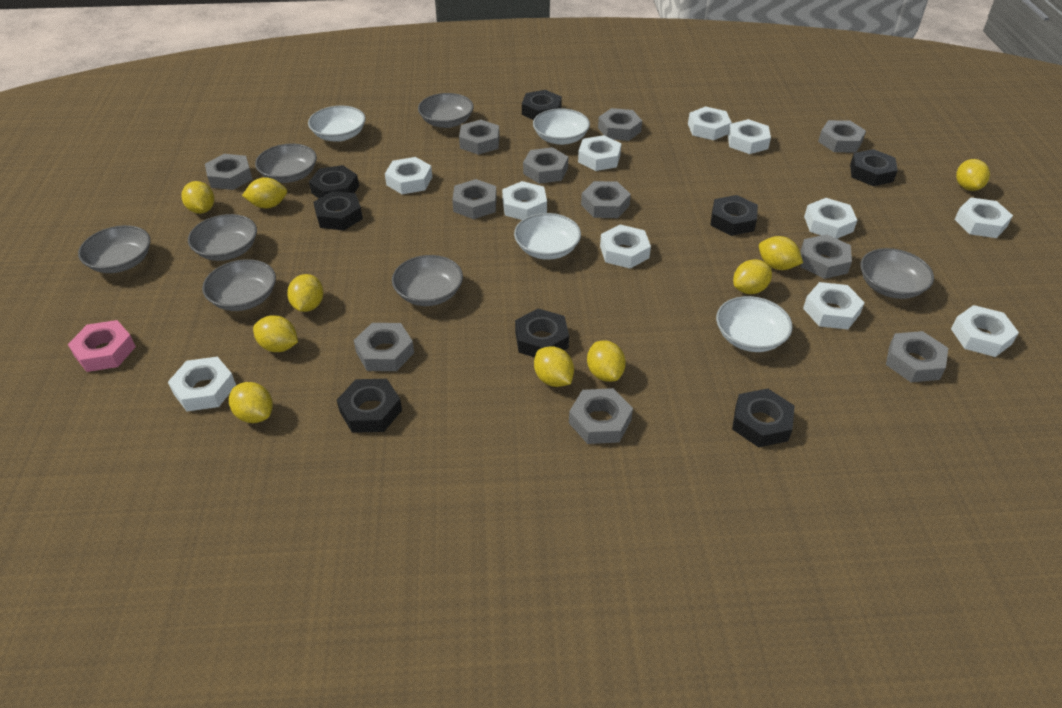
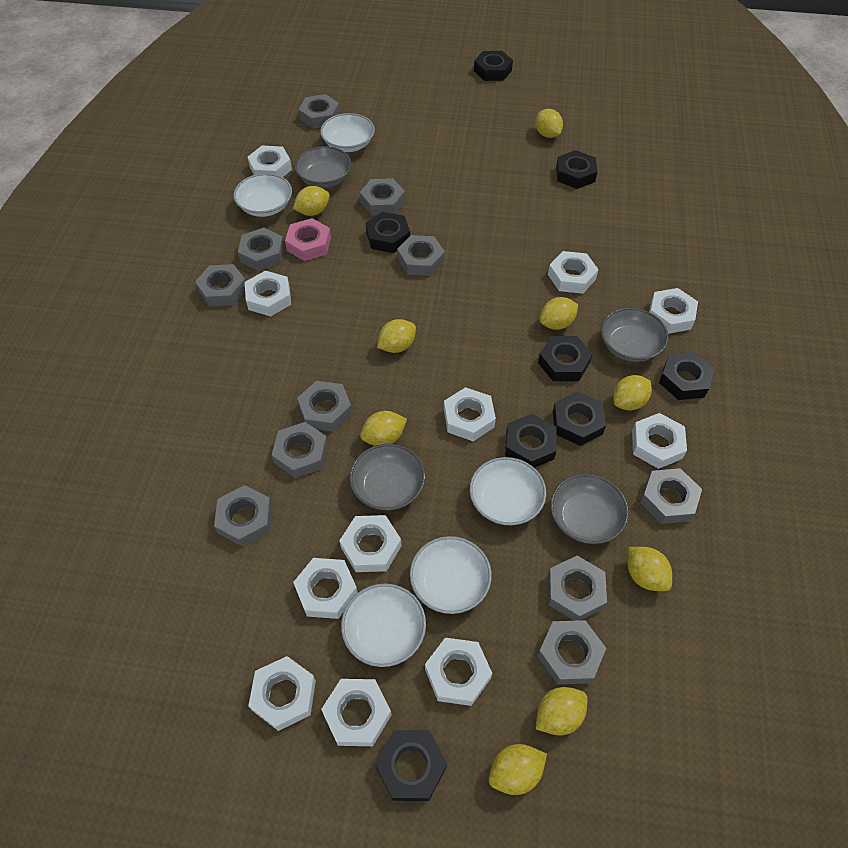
grey bowl: 7 -> 4
white bowl: 4 -> 5
yellow lemon: 10 -> 9

